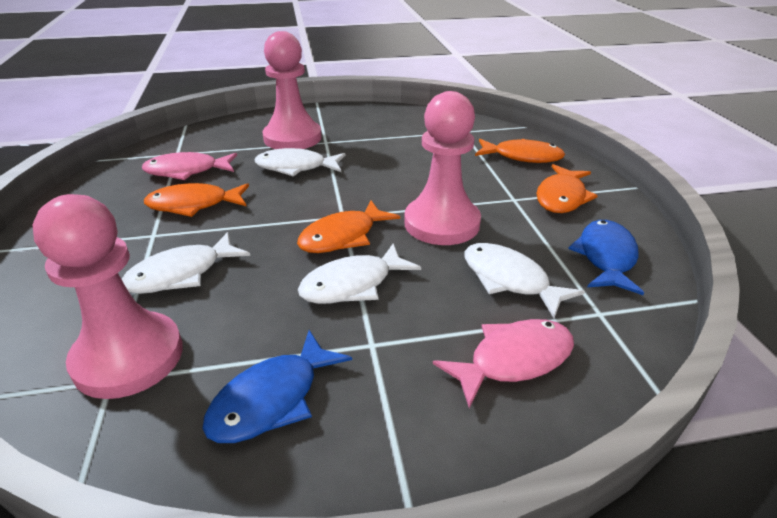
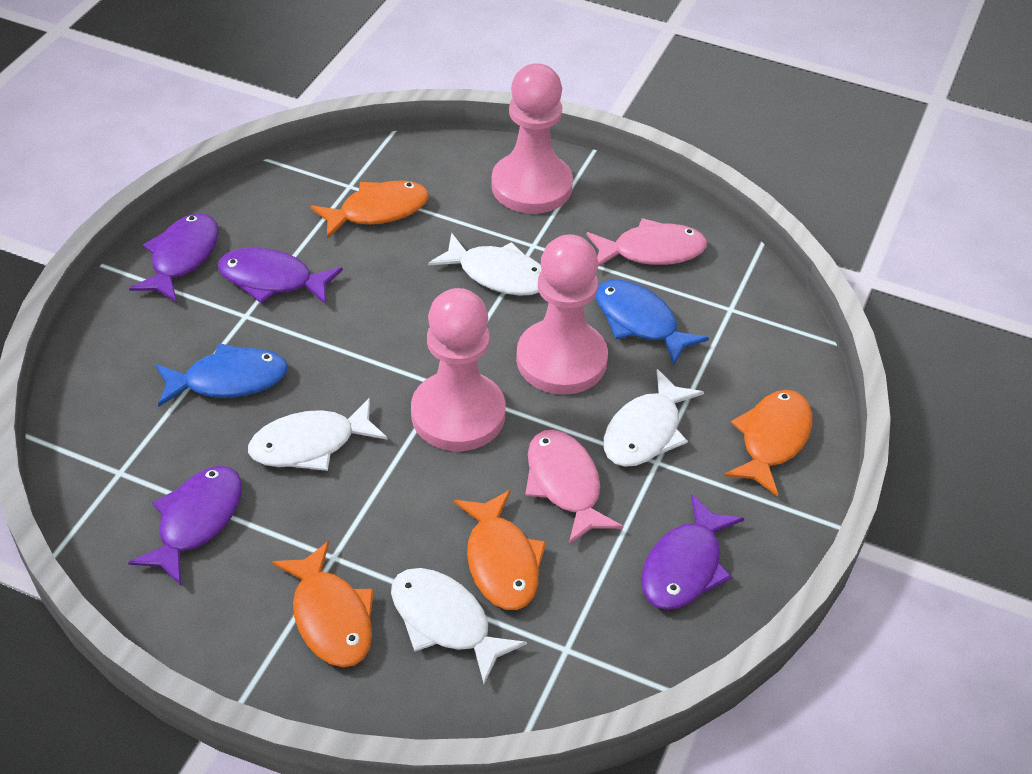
purple fish: 0 -> 4

